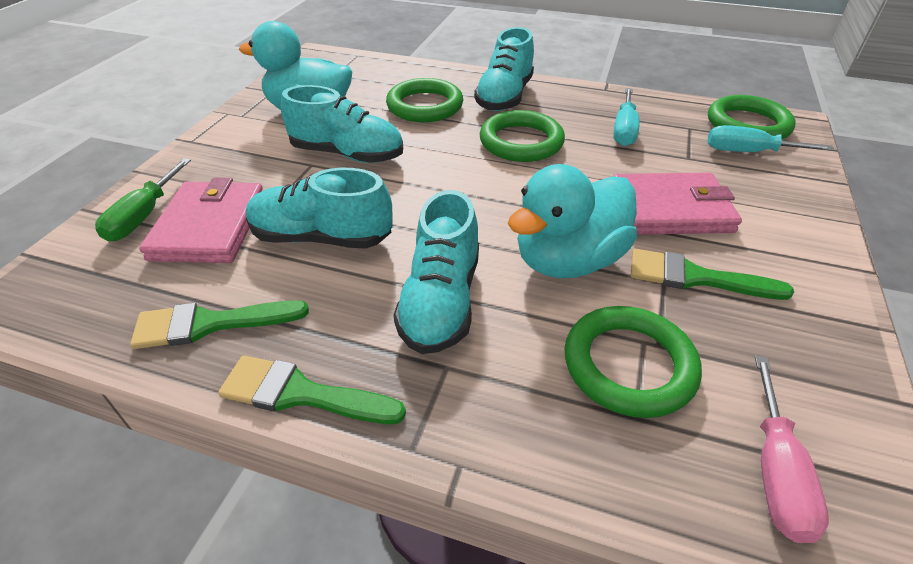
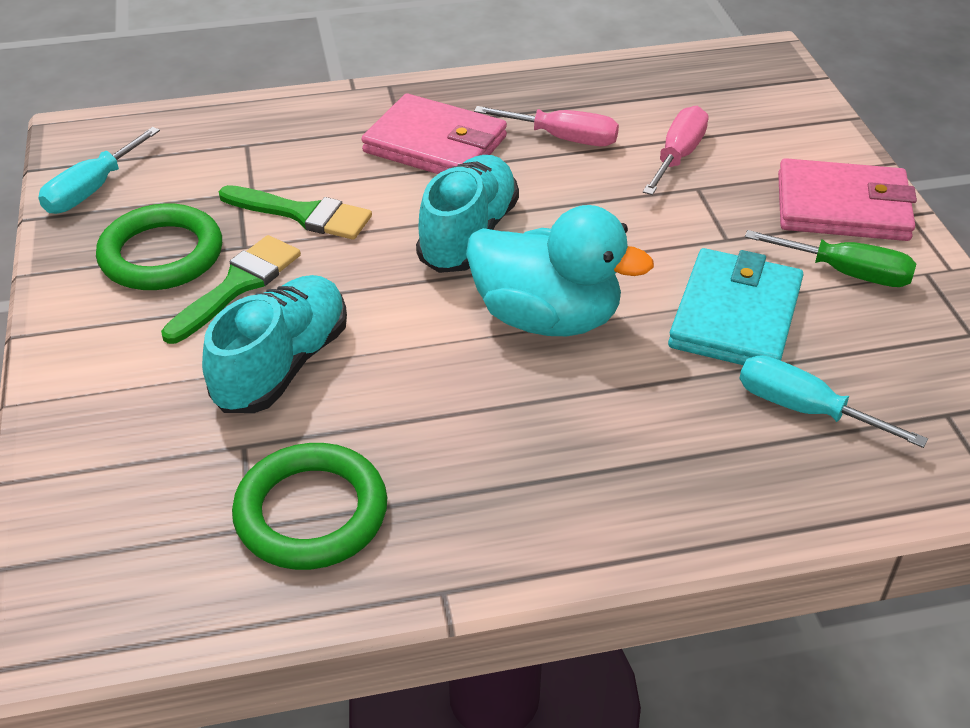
green brush: 3 -> 2
green ring: 4 -> 2
pink screwdriver: 1 -> 2
turquoise duck: 2 -> 1
turquoise shoe: 4 -> 2
turquoise wallet: 0 -> 1

